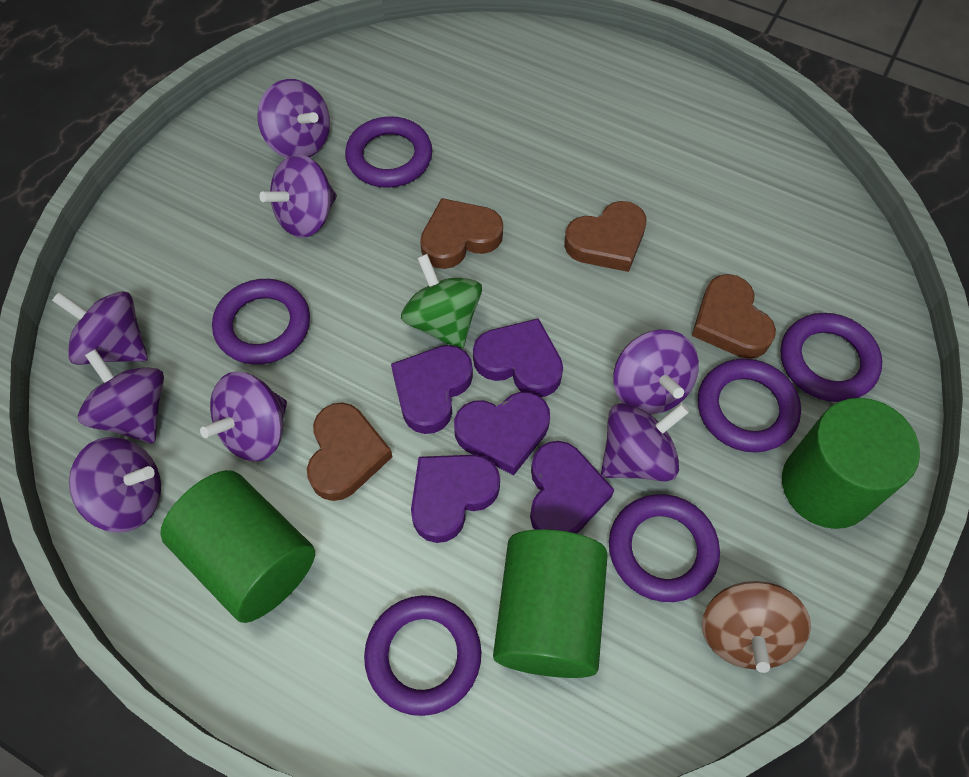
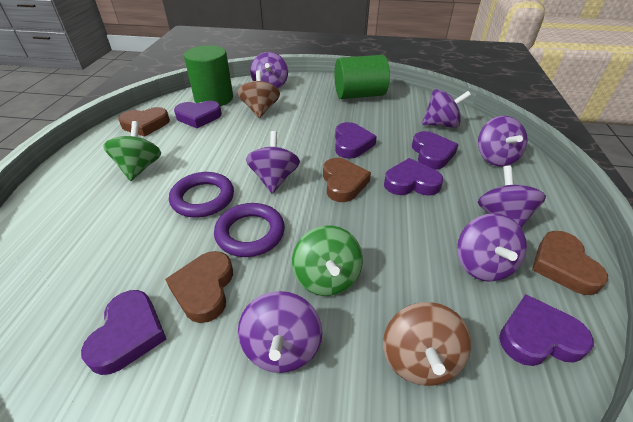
brown spinning top: 1 -> 2
green cylinder: 3 -> 2
green spinning top: 1 -> 2
purple heart: 5 -> 6
purple ring: 6 -> 2
purple spinning top: 8 -> 7

